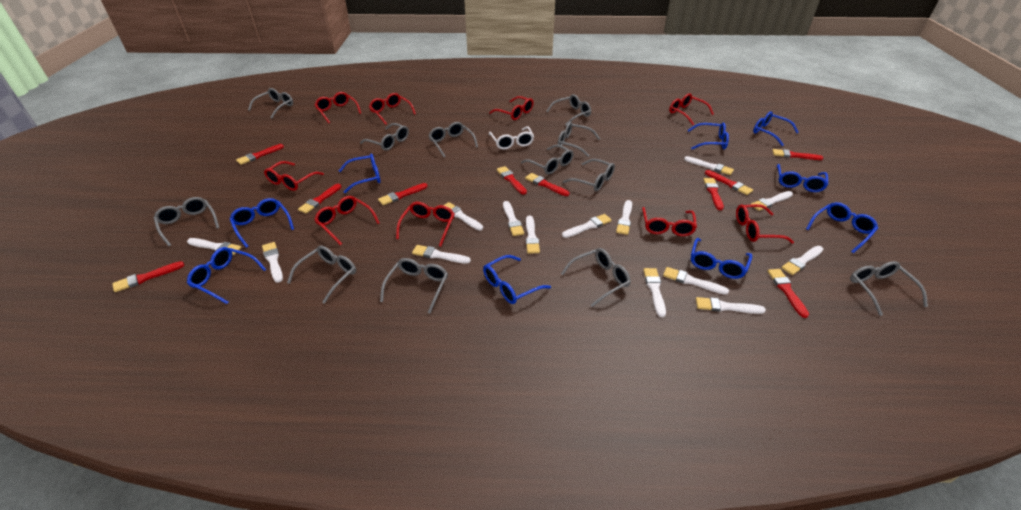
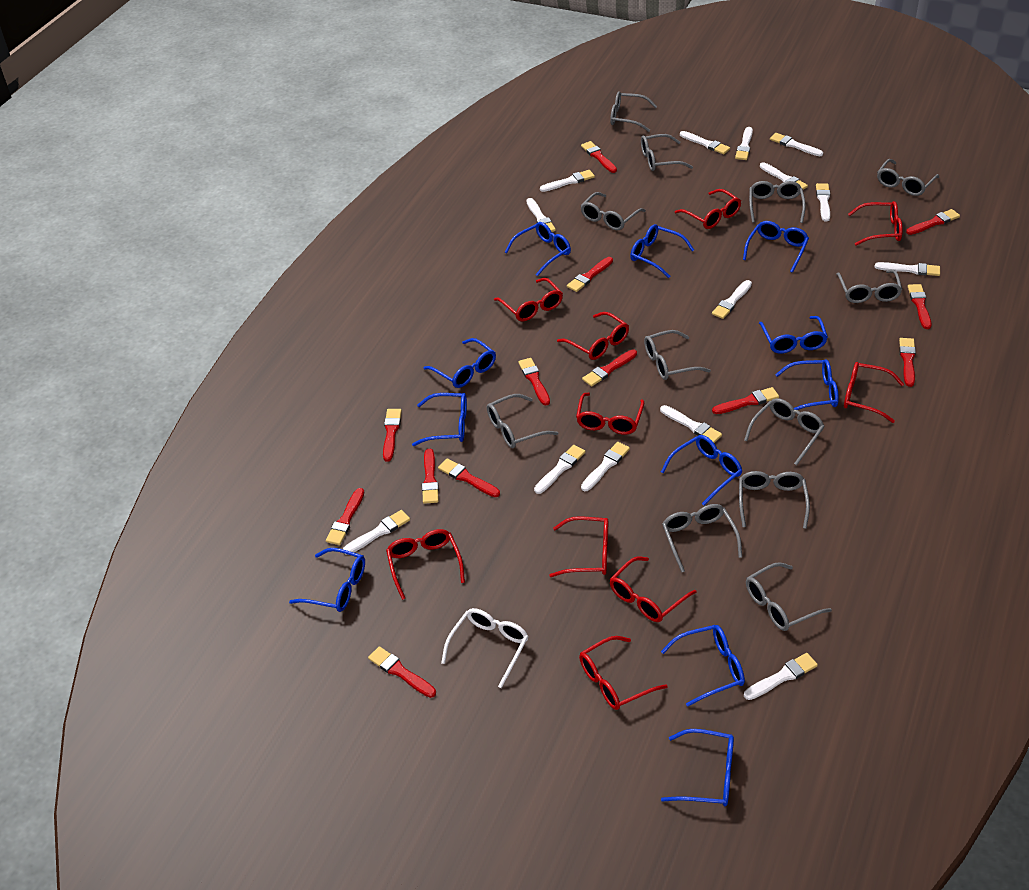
blue glasses: 9 -> 11
red brush: 10 -> 13
red glasses: 9 -> 10

